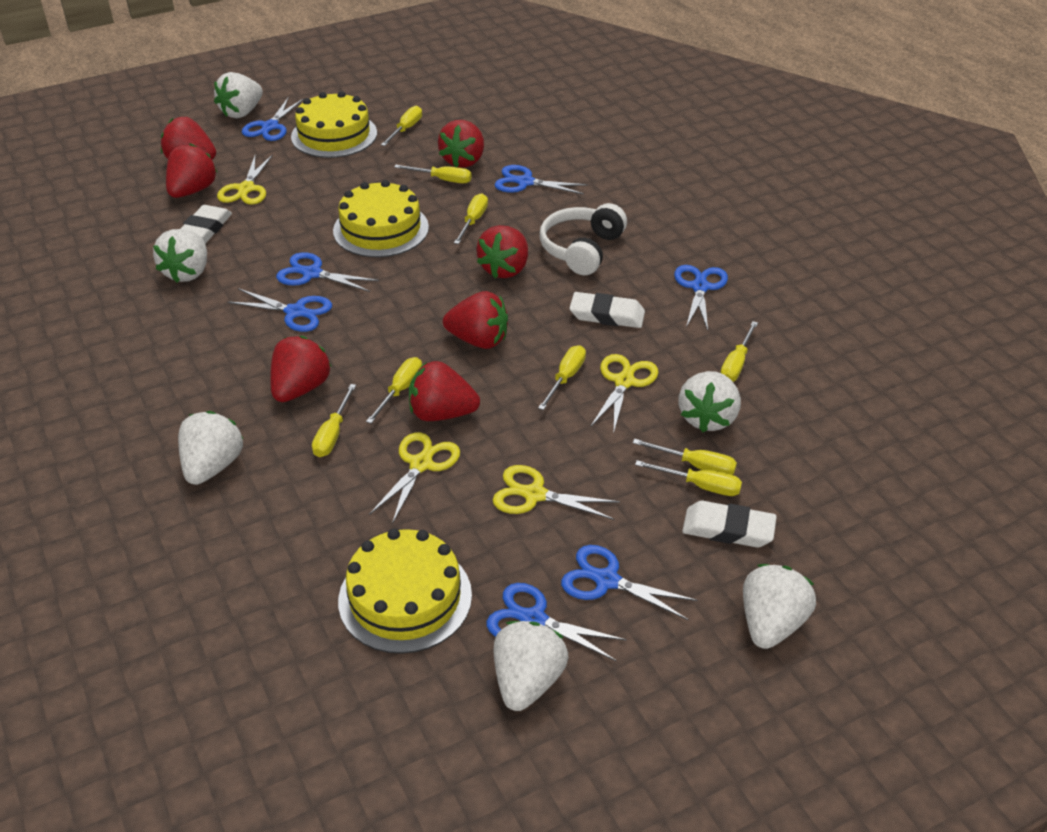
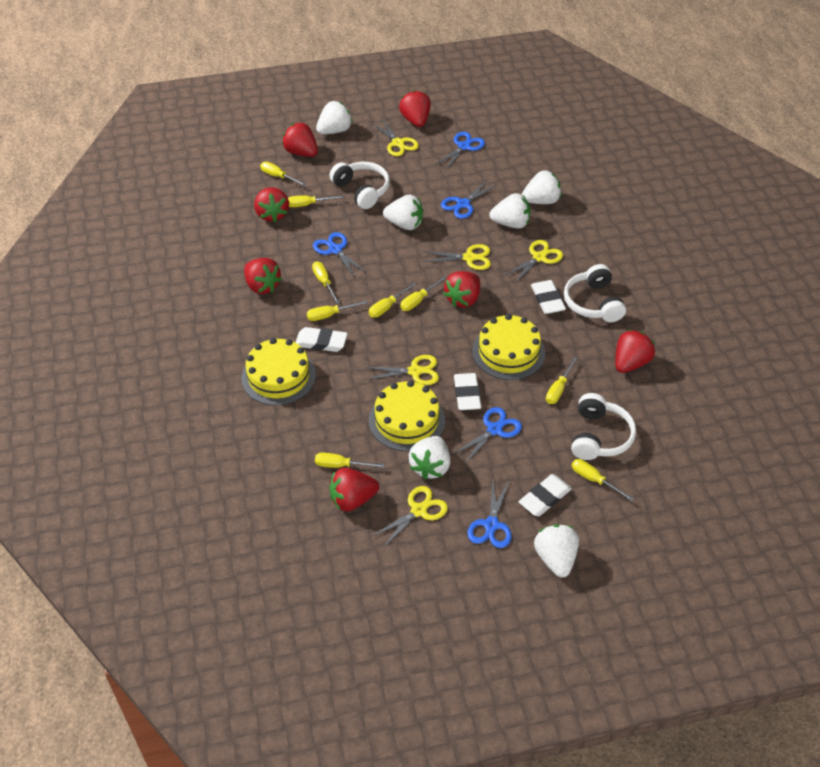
blue scissors: 7 -> 5
white eraser: 3 -> 4
white headphones: 1 -> 3
yellow scissors: 4 -> 5

